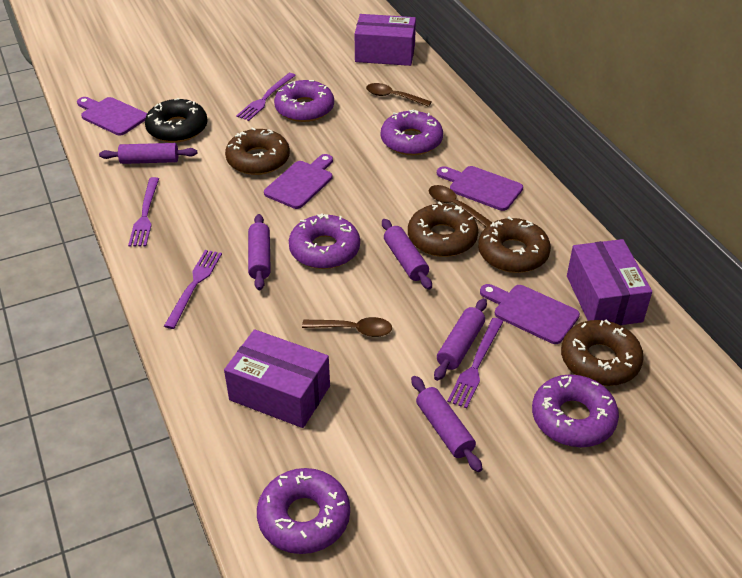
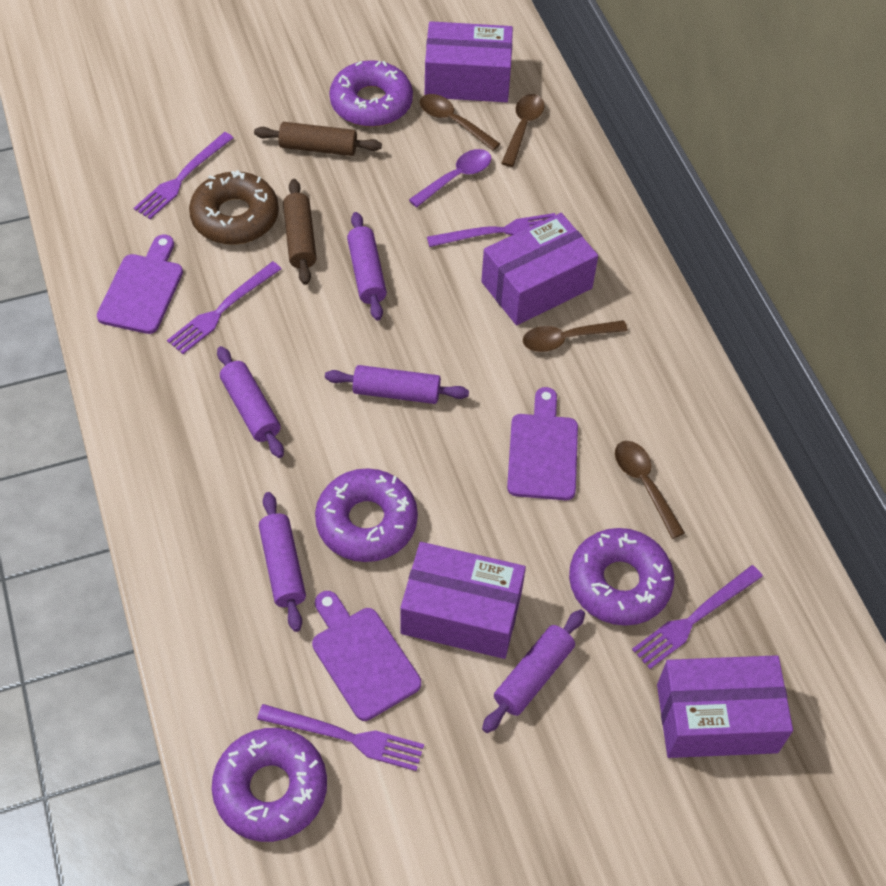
black donut: 1 -> 0
brown donut: 4 -> 1
brown rolling pin: 0 -> 2
brown spoon: 3 -> 4
purple box: 3 -> 4
purple cutting board: 4 -> 3
purple donut: 5 -> 4
purple fork: 4 -> 5
purple spoon: 0 -> 1

